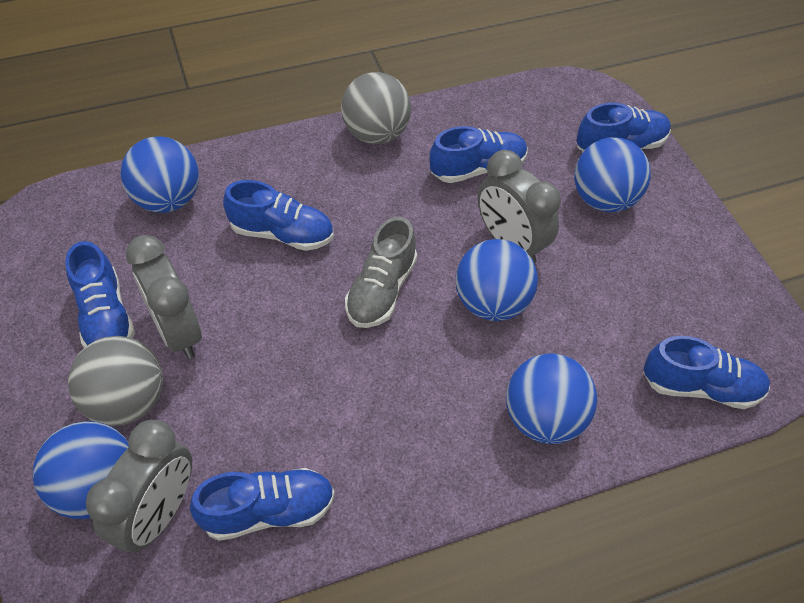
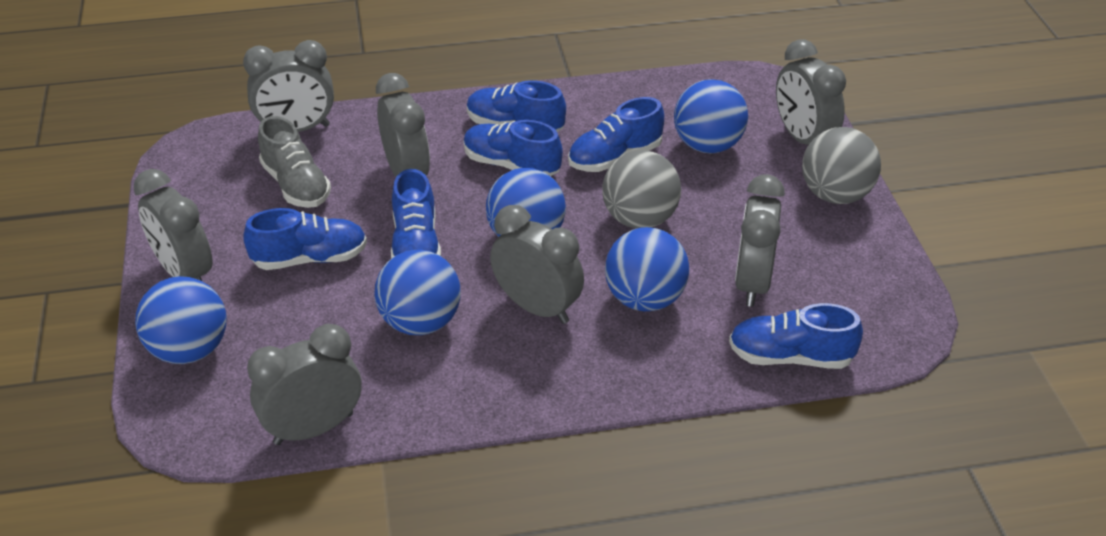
grey clock: 3 -> 7

